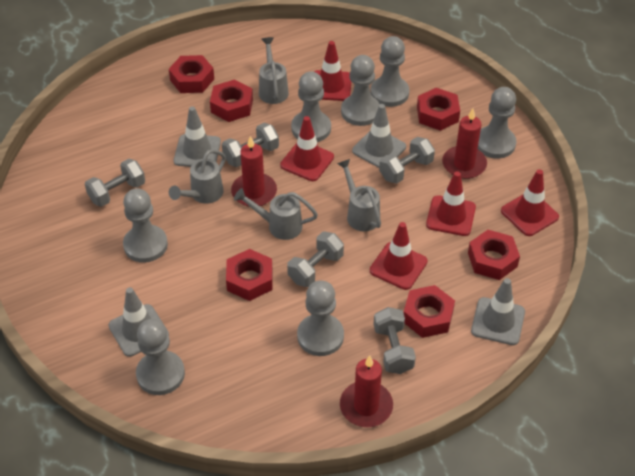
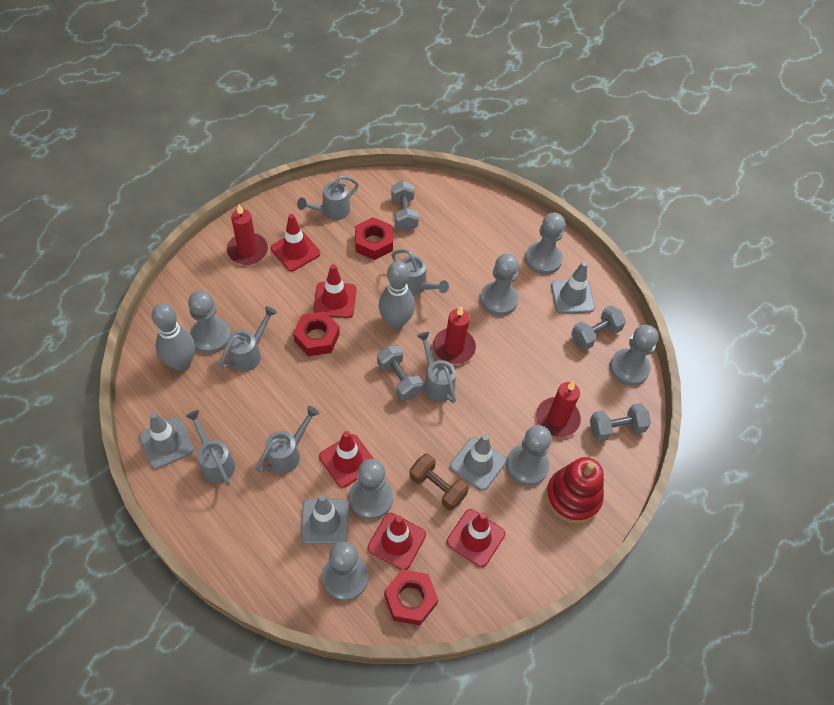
brown dumbbell: 0 -> 1
grey bowling pin: 0 -> 2
grey dumbbell: 5 -> 4
grey watering can: 4 -> 6
red nut: 6 -> 3
red stacking toy: 0 -> 1

